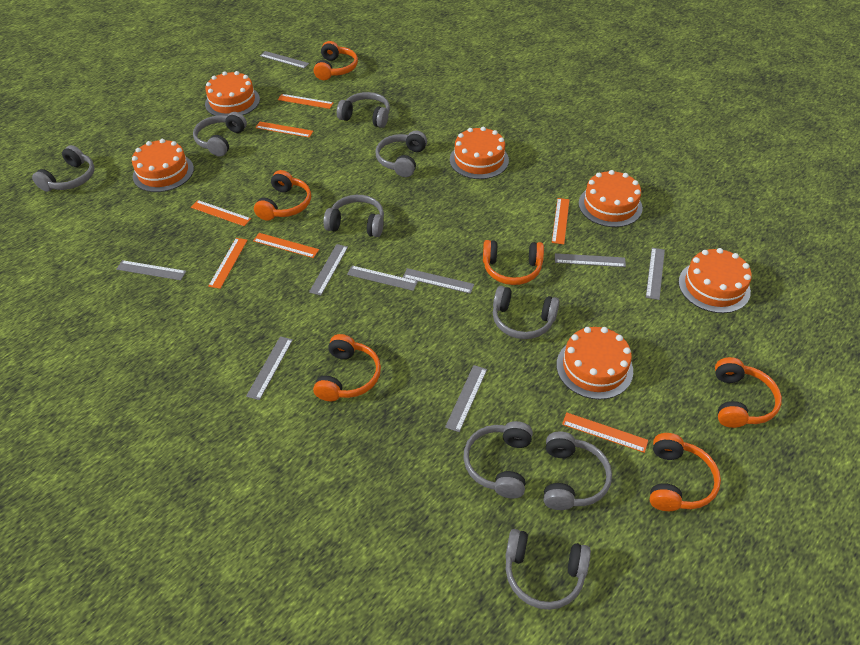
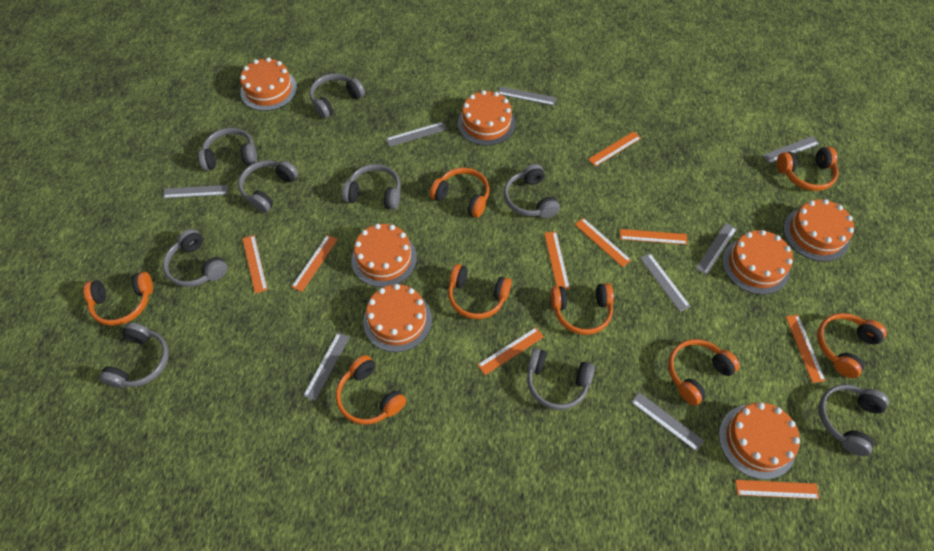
grey ruler: 9 -> 8
orange cake: 6 -> 7
orange headphones: 6 -> 8
orange ruler: 7 -> 9

